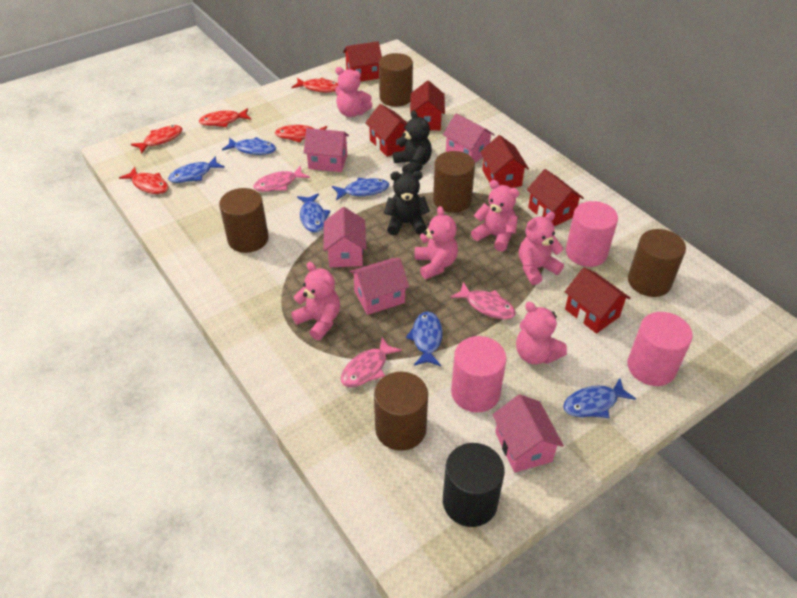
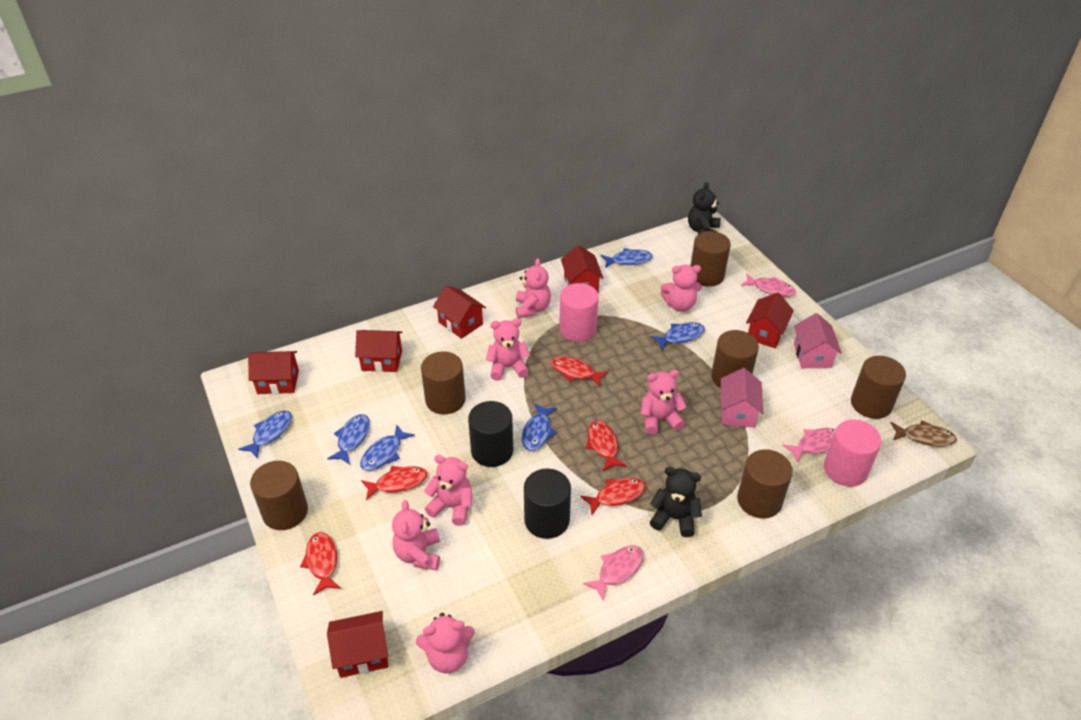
black cylinder: 1 -> 2
brown cylinder: 5 -> 6
brown fish: 0 -> 1
pink cylinder: 3 -> 2
pink house: 5 -> 2
pink teddy bear: 6 -> 7

